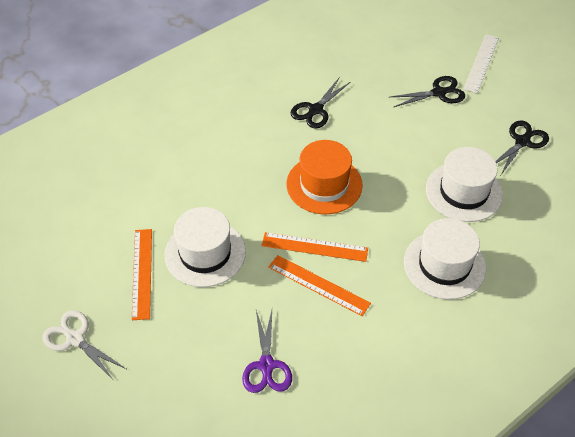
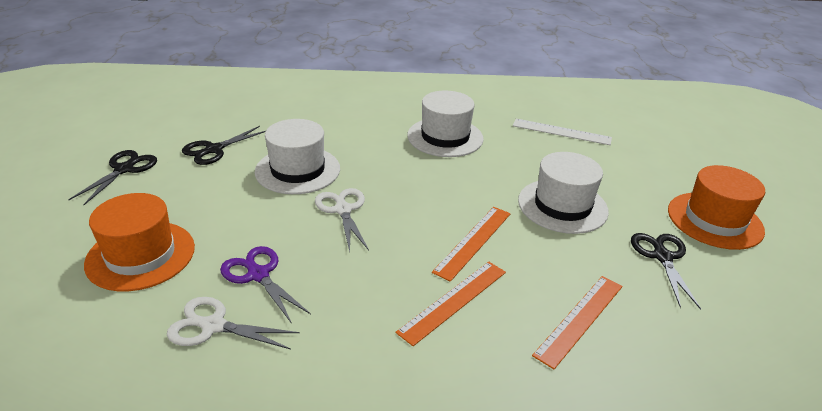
orange hat: 1 -> 2
white scissors: 1 -> 2

